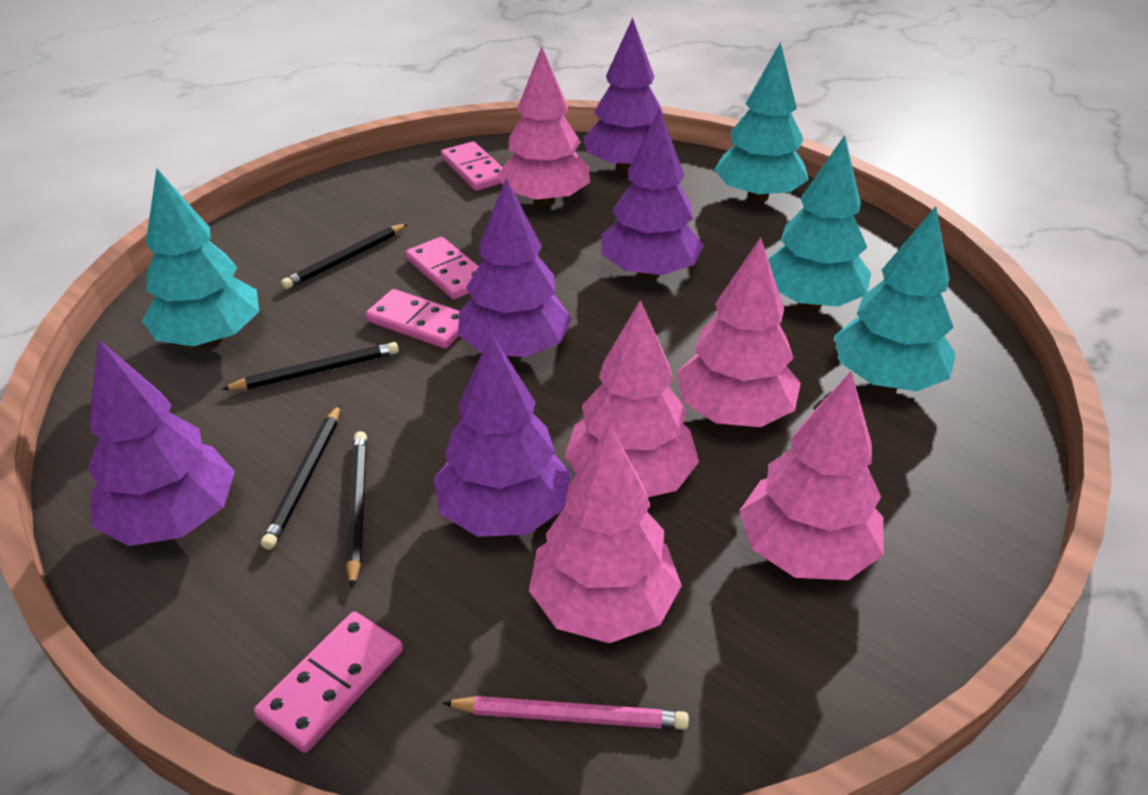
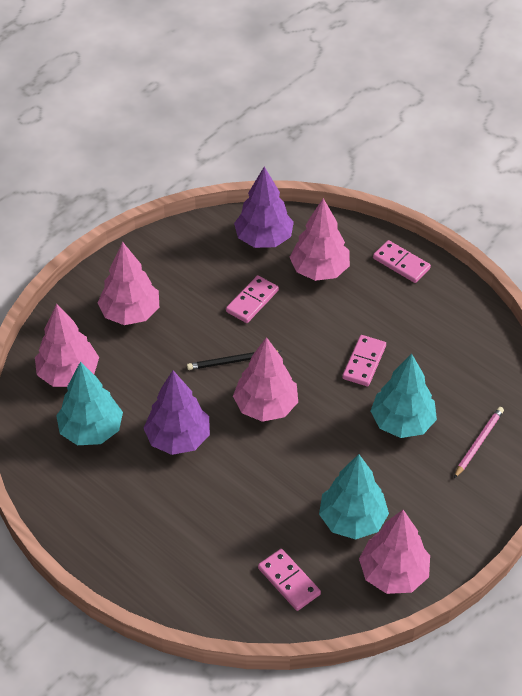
black pencil: 4 -> 1
purple tree: 5 -> 2
turquoise tree: 4 -> 3

